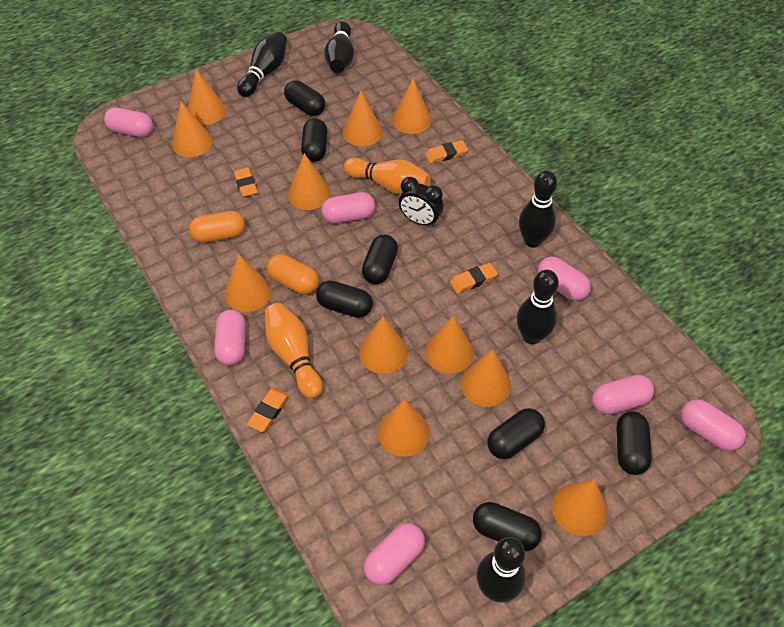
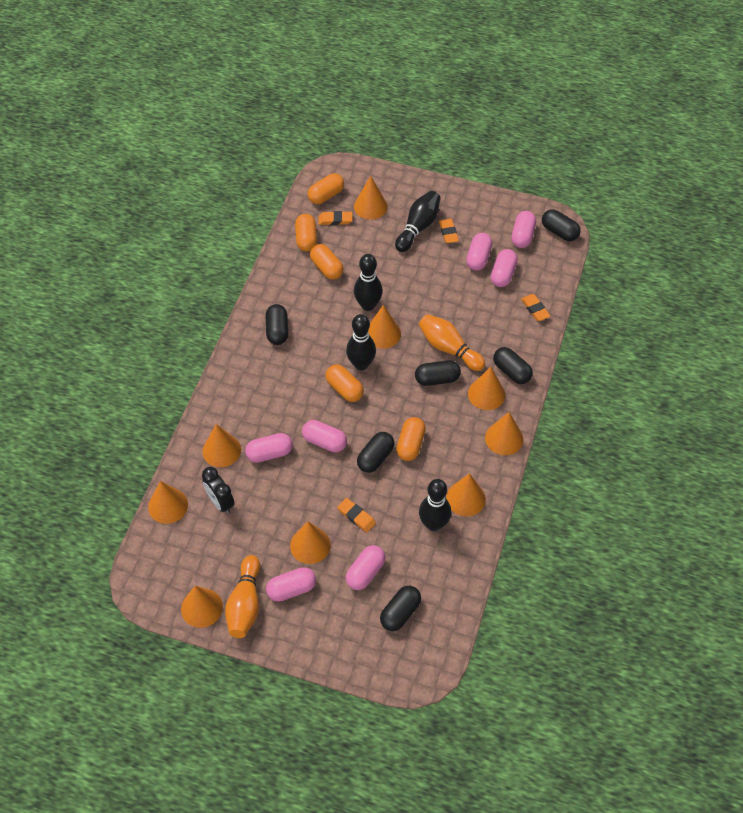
black bowling pin: 5 -> 4
black capsule: 7 -> 6
orange capsule: 2 -> 5
orange cone: 11 -> 9

